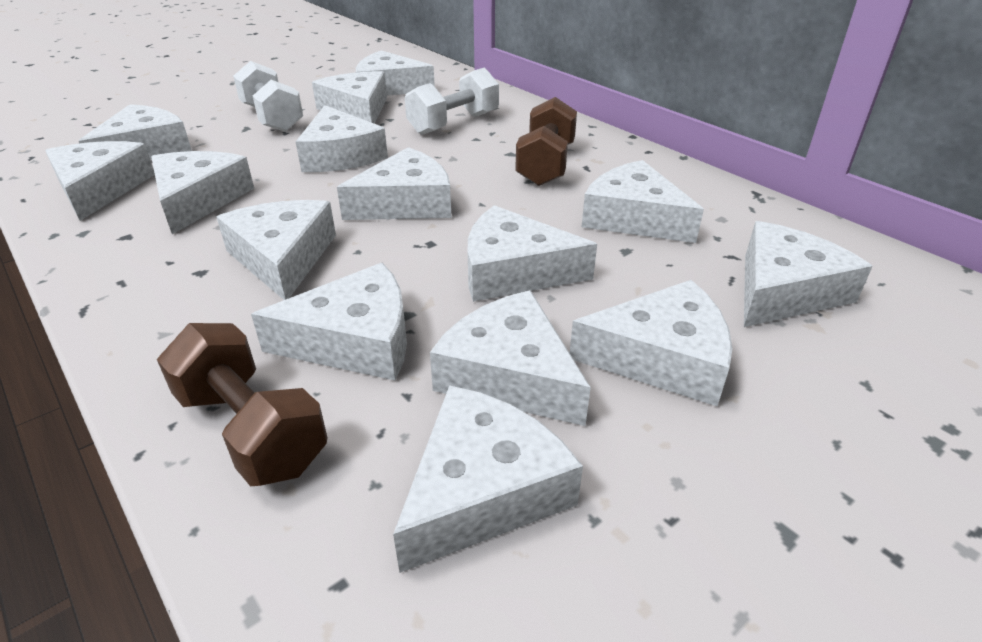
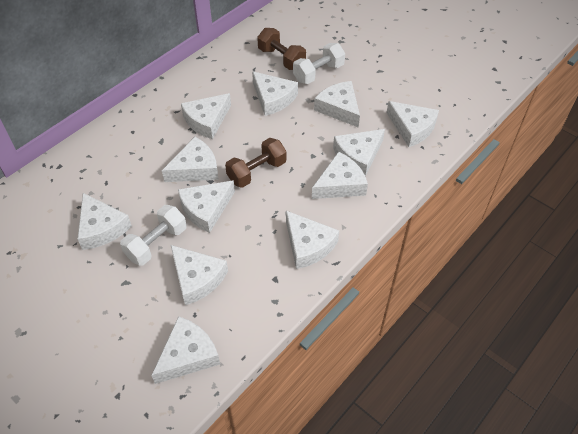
white cheese: 15 -> 12

